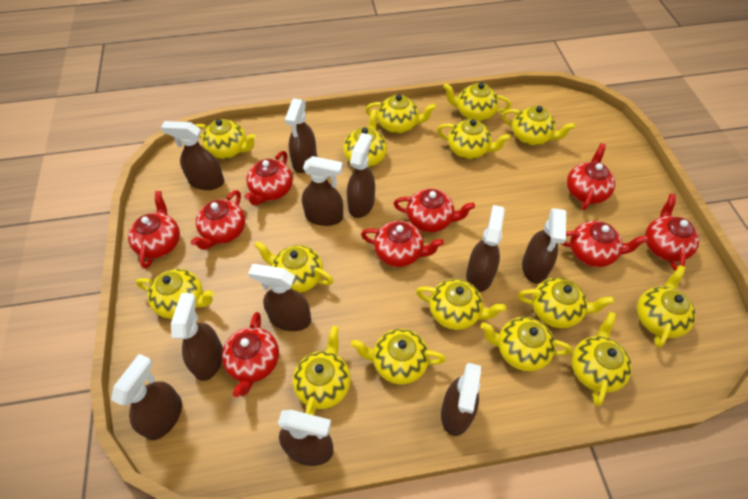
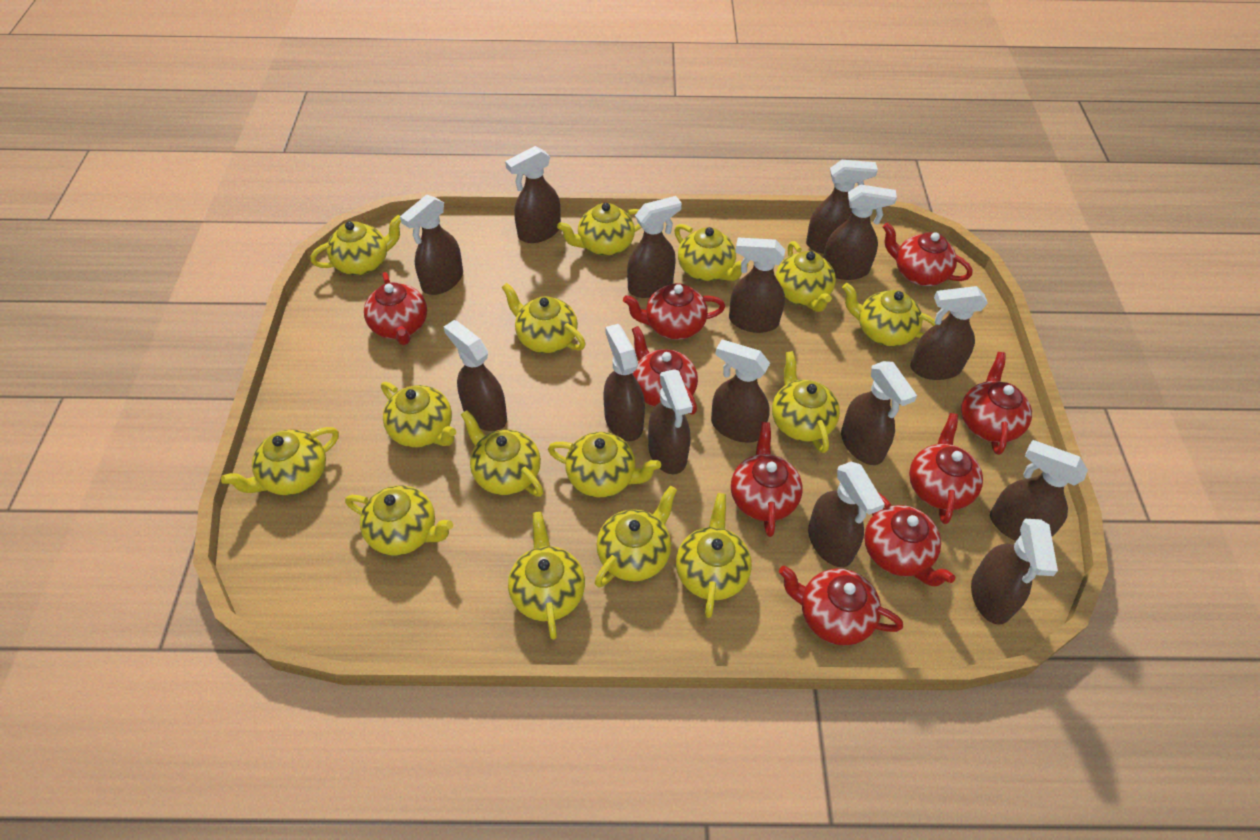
brown spray bottle: 11 -> 15

